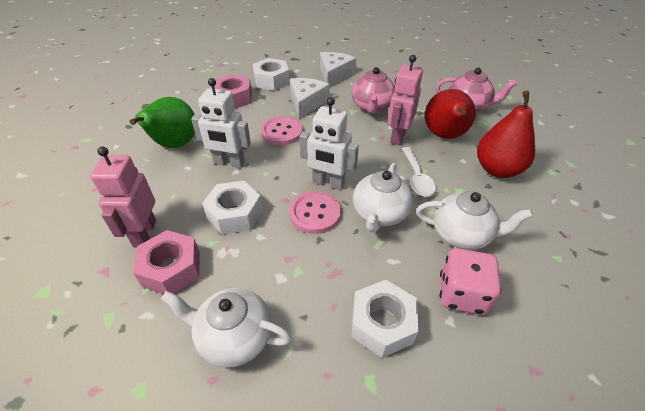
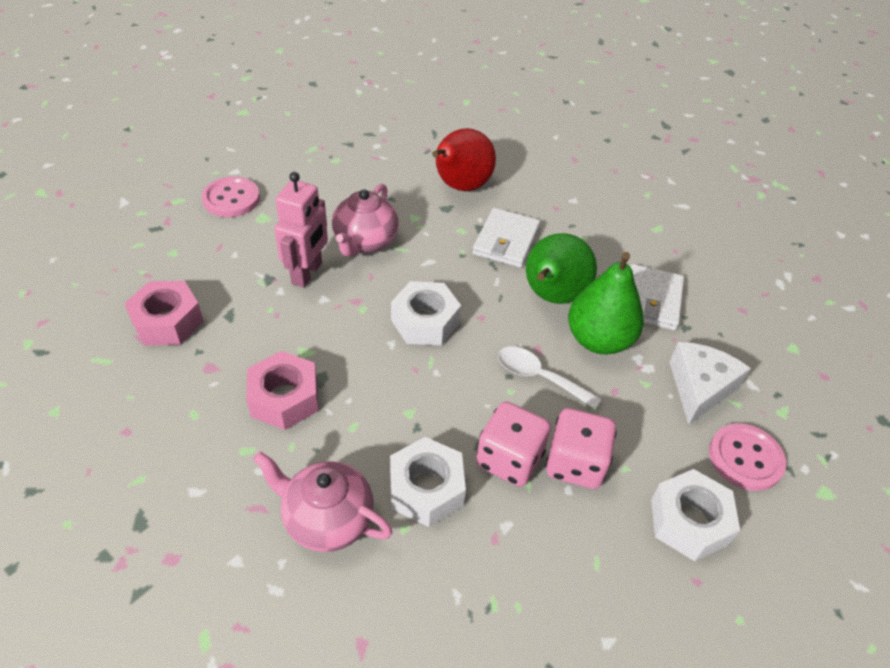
green pear: 1 -> 2
pink dice: 1 -> 2
pink robot: 2 -> 1
red pear: 2 -> 1
white cheese: 2 -> 1
white robot: 2 -> 0
white teapot: 3 -> 0
white wallet: 0 -> 2

